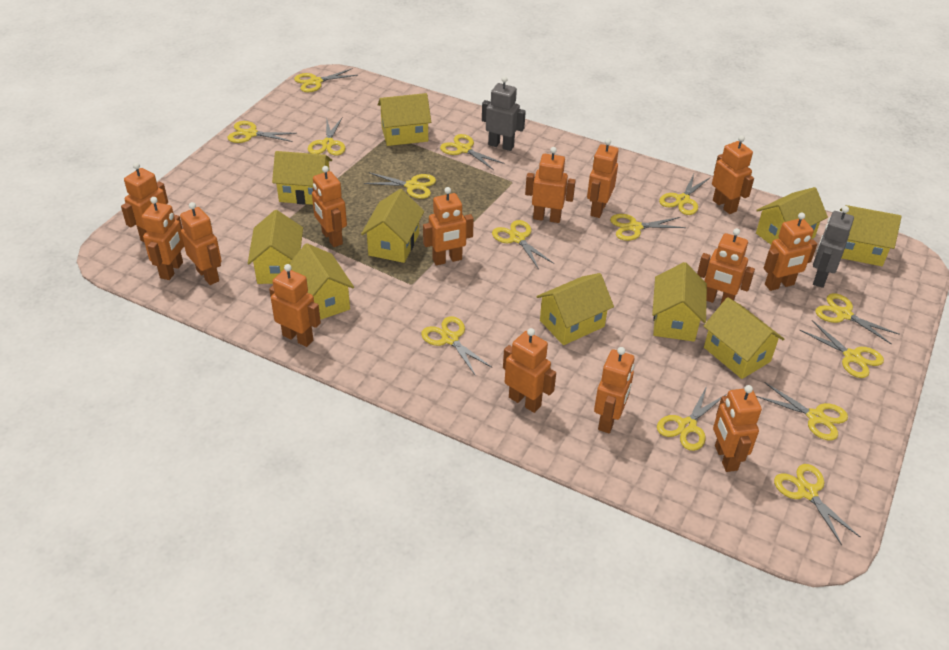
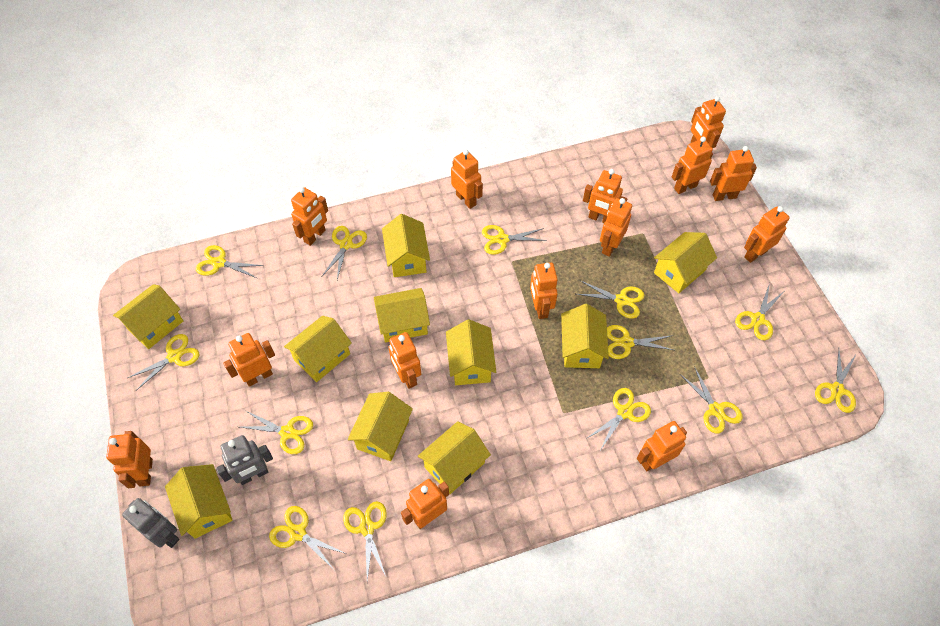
yellow scissors: 14 -> 13

